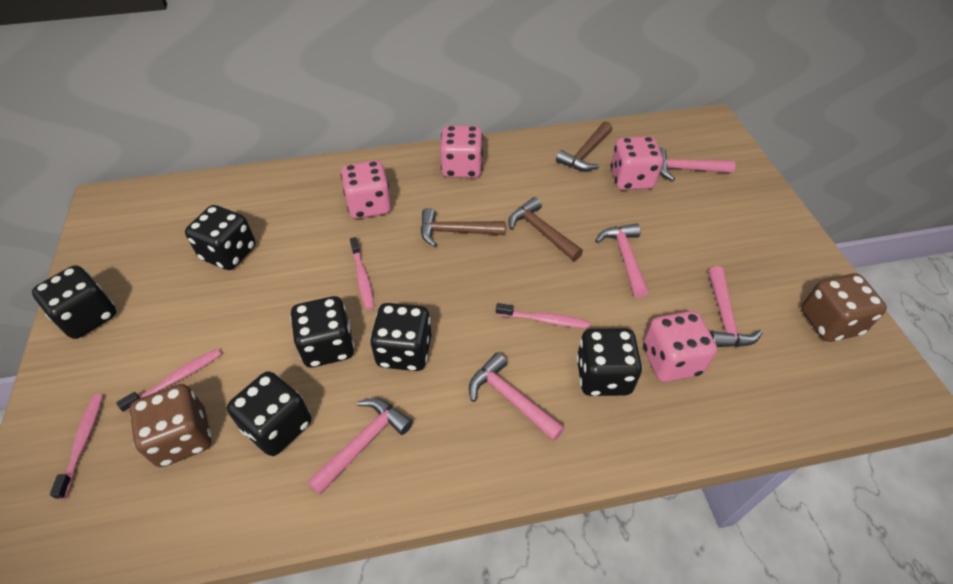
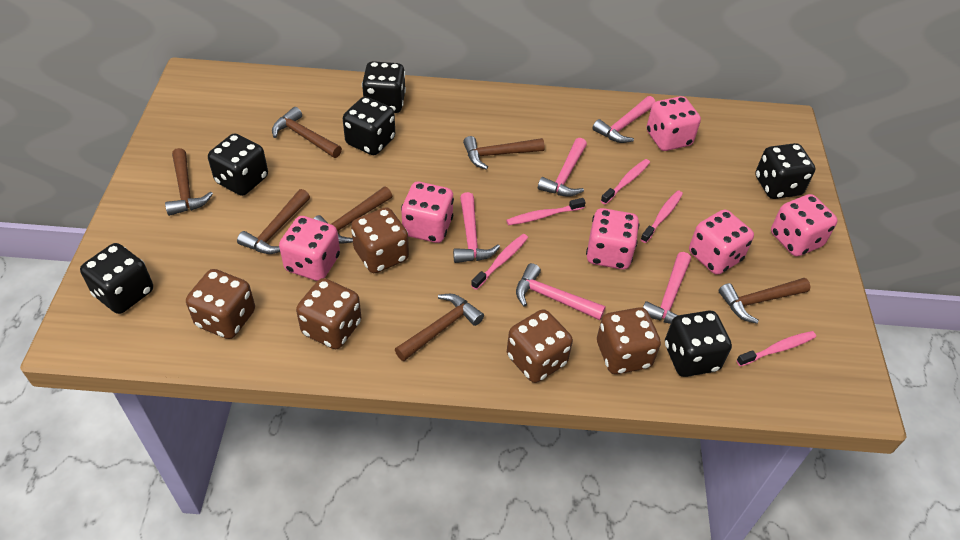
brown dice: 2 -> 5
brown hammer: 3 -> 7
pink dice: 4 -> 6
pink toothbrush: 4 -> 5

